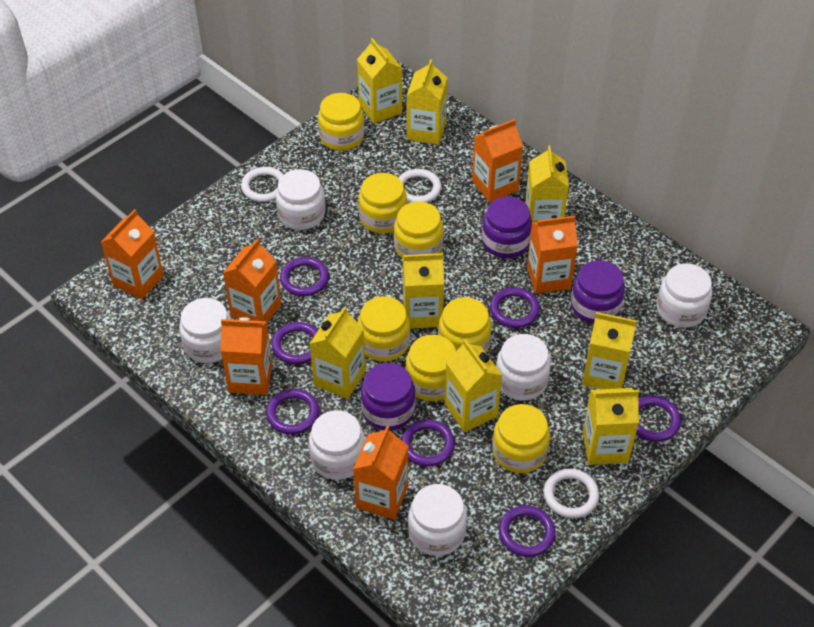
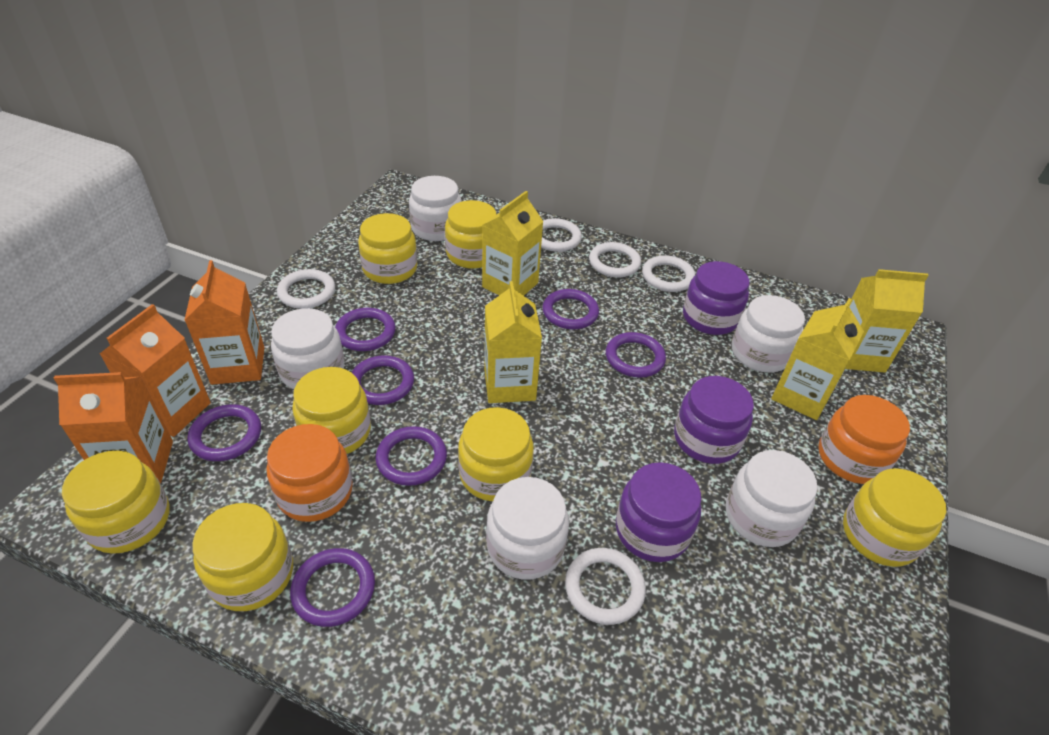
orange carton: 6 -> 3
orange jar: 0 -> 2
white jar: 6 -> 5
white ring: 3 -> 5
yellow carton: 8 -> 4

